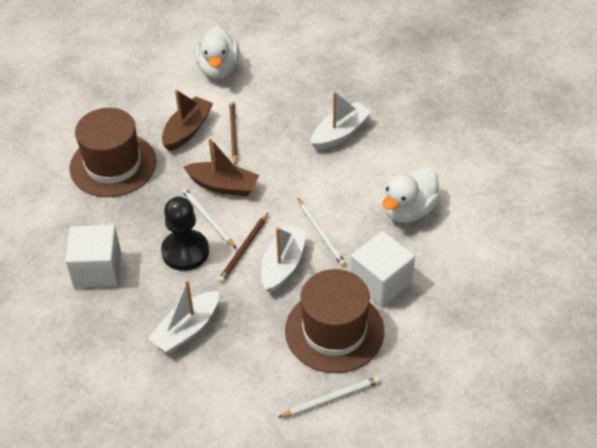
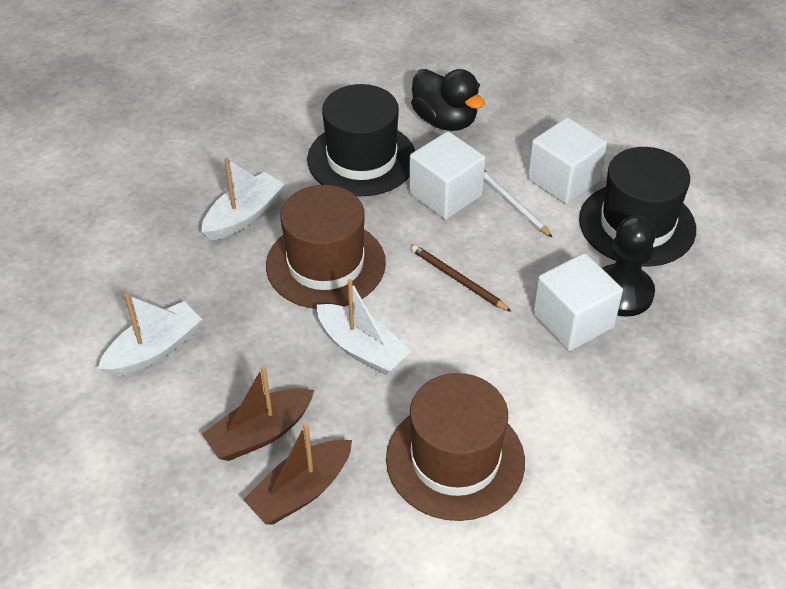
black duck: 0 -> 1
black hat: 0 -> 2
brown pencil: 2 -> 1
white cube: 2 -> 3
white duck: 2 -> 0
white pencil: 3 -> 1

